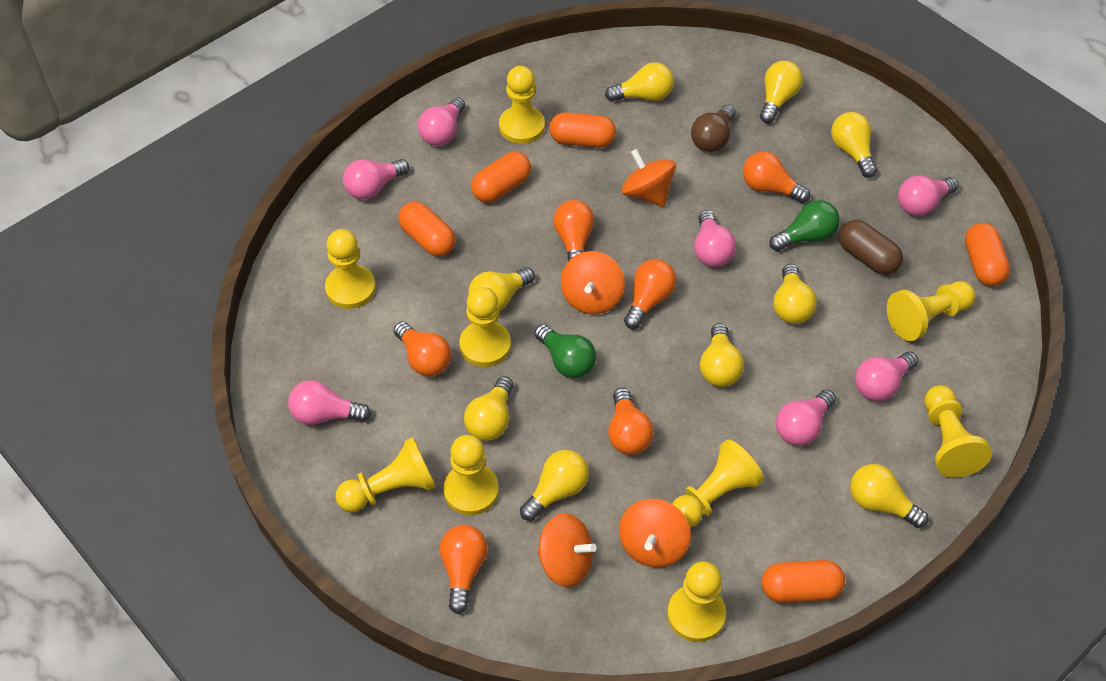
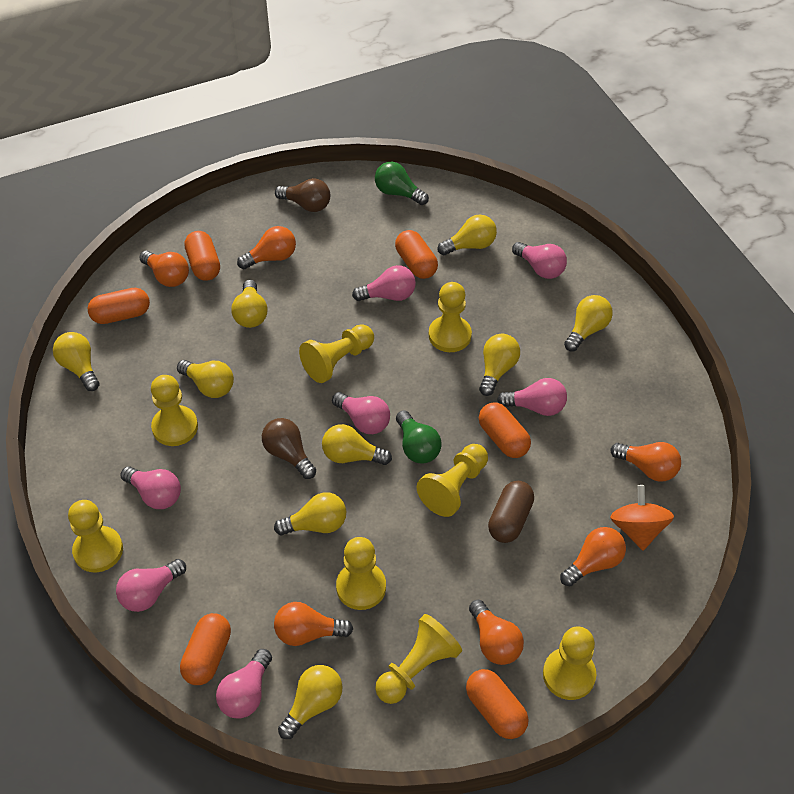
brown light bulb: 1 -> 2
orange capsule: 5 -> 6
orange spinning top: 4 -> 1
yellow pawn: 9 -> 8

